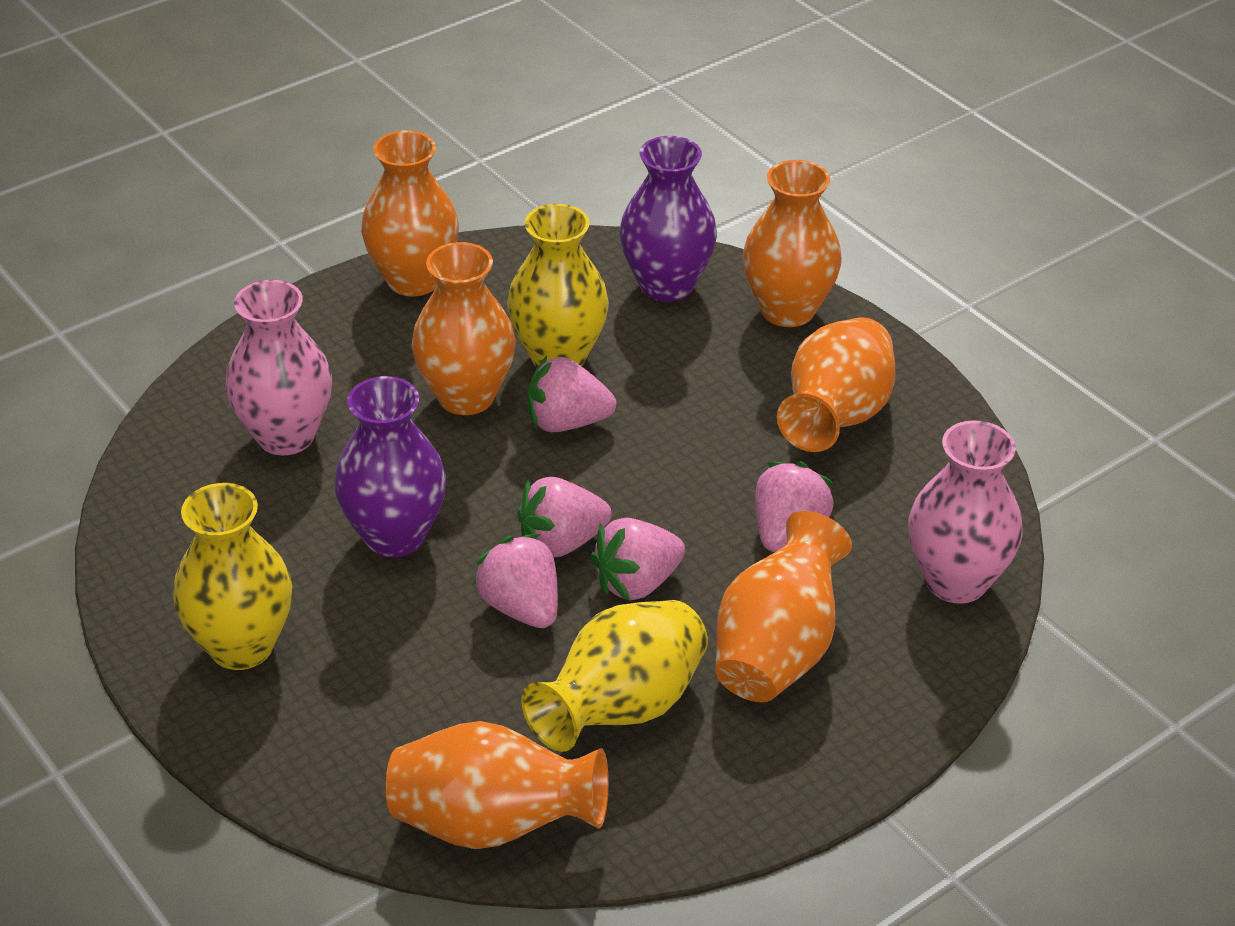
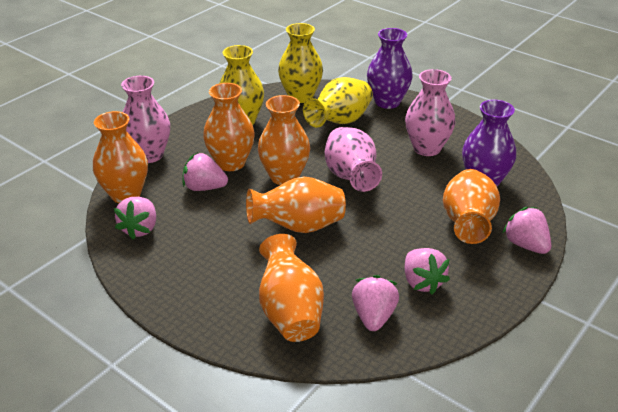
pink vase: 2 -> 3

